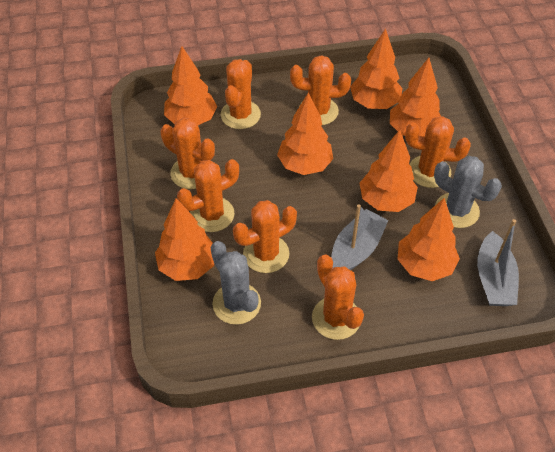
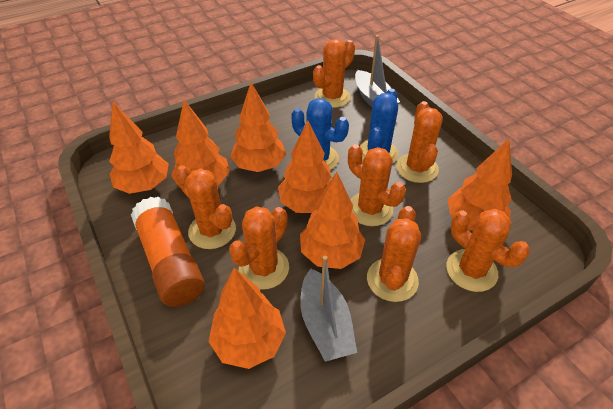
blue cactus: 0 -> 2
grey cactus: 2 -> 0
orange glue stick: 0 -> 1

